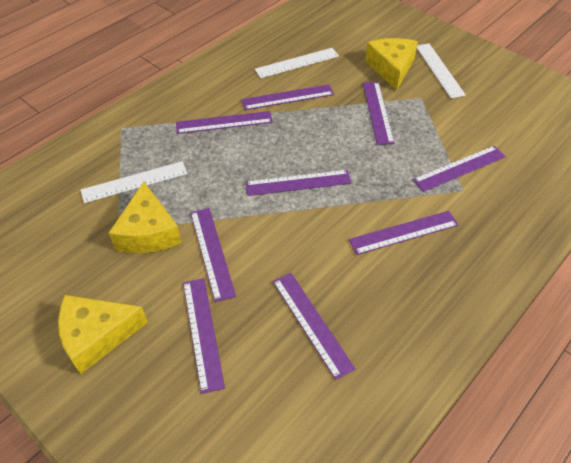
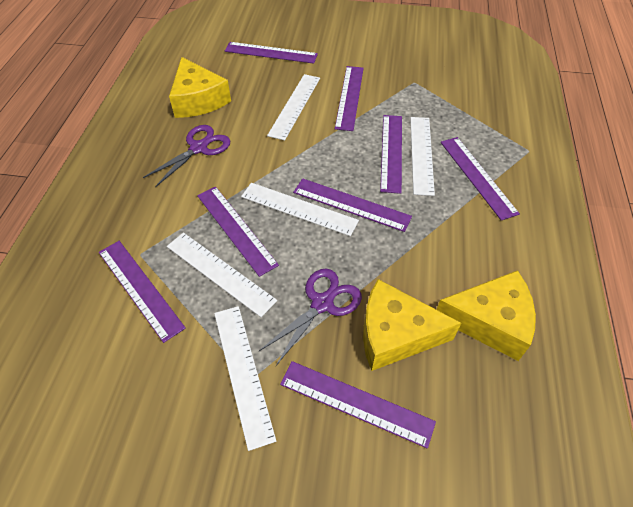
purple ruler: 9 -> 8
purple scissors: 0 -> 2
white ruler: 3 -> 5

